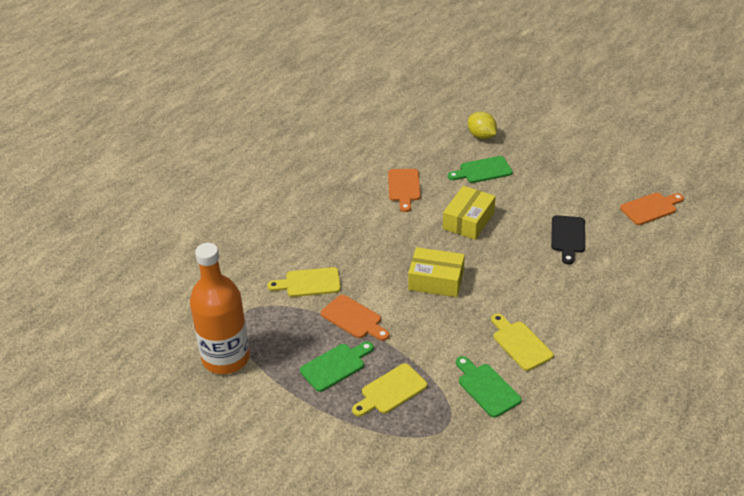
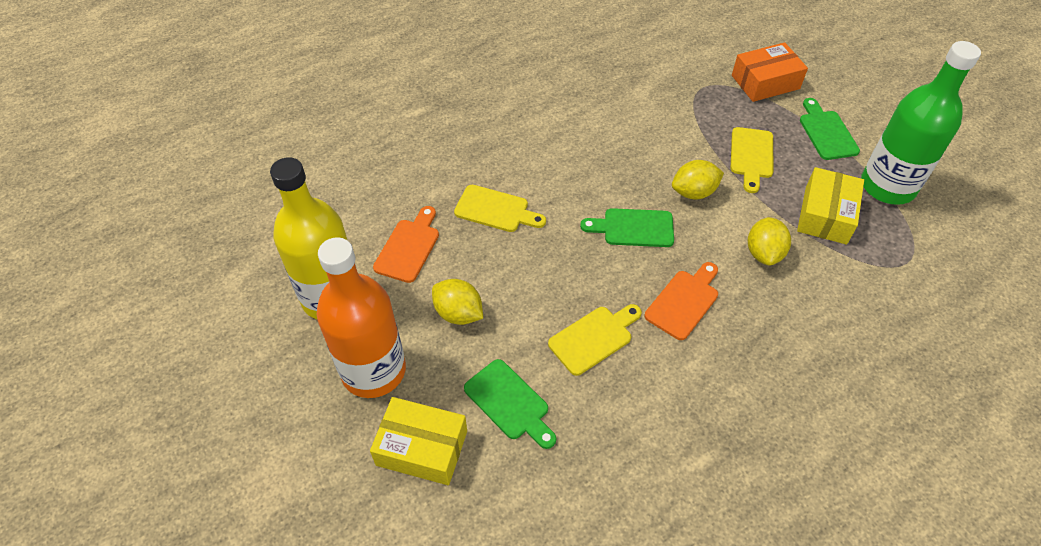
black cutting board: 1 -> 0
green bottle: 0 -> 1
orange box: 0 -> 1
orange cutting board: 3 -> 2
yellow bottle: 0 -> 1
yellow lemon: 1 -> 3

